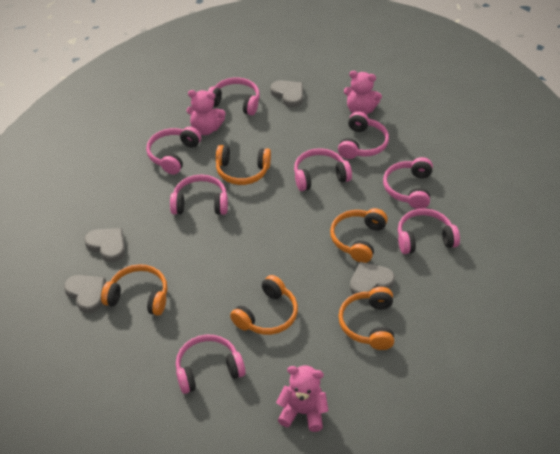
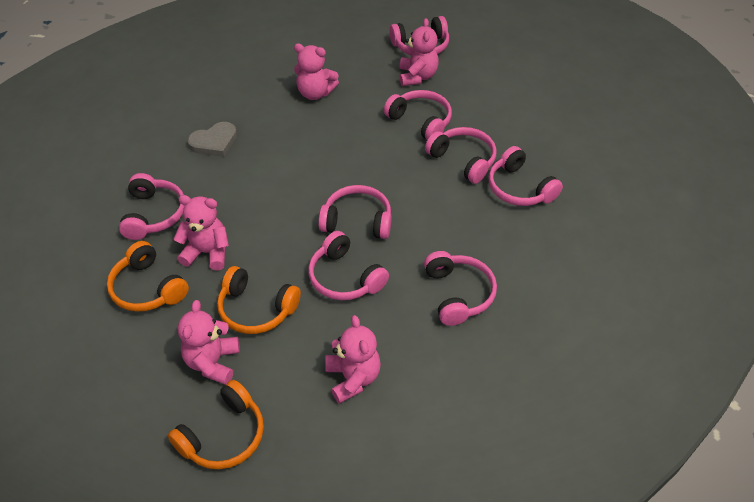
grey heart: 4 -> 1
orange headphones: 5 -> 3
pink teddy bear: 3 -> 5

